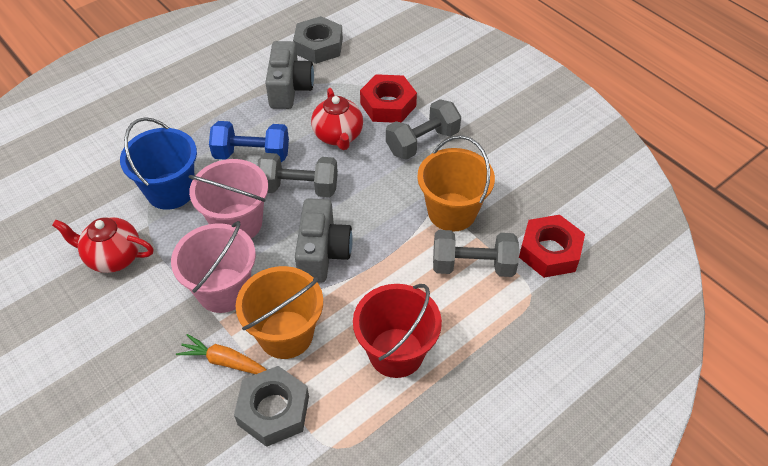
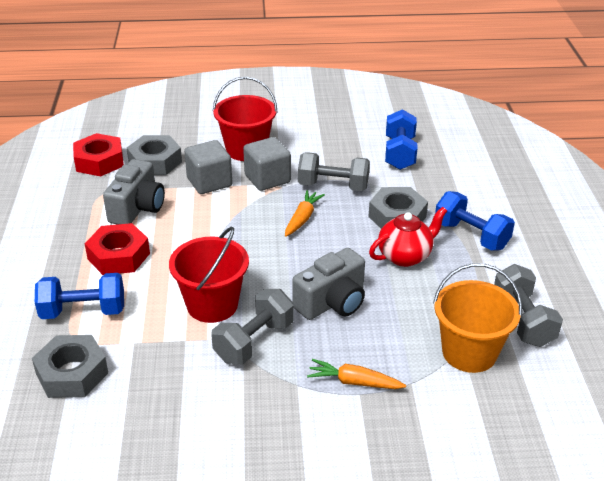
blue bucket: 1 -> 0
blue dumbbell: 1 -> 3
grey cube: 0 -> 2
grey nut: 2 -> 3
orange bucket: 2 -> 1
orange carrot: 1 -> 2
pink bucket: 2 -> 0
red bucket: 1 -> 2
red teapot: 2 -> 1

